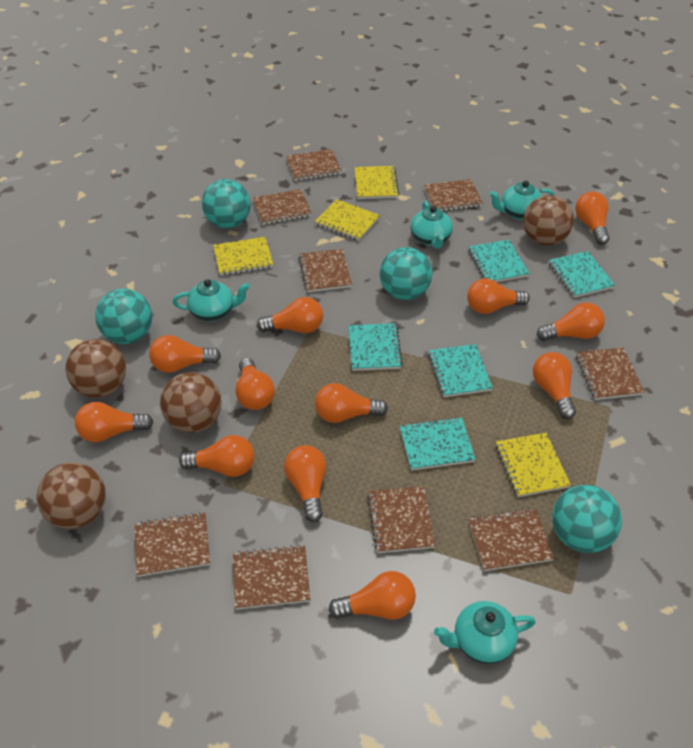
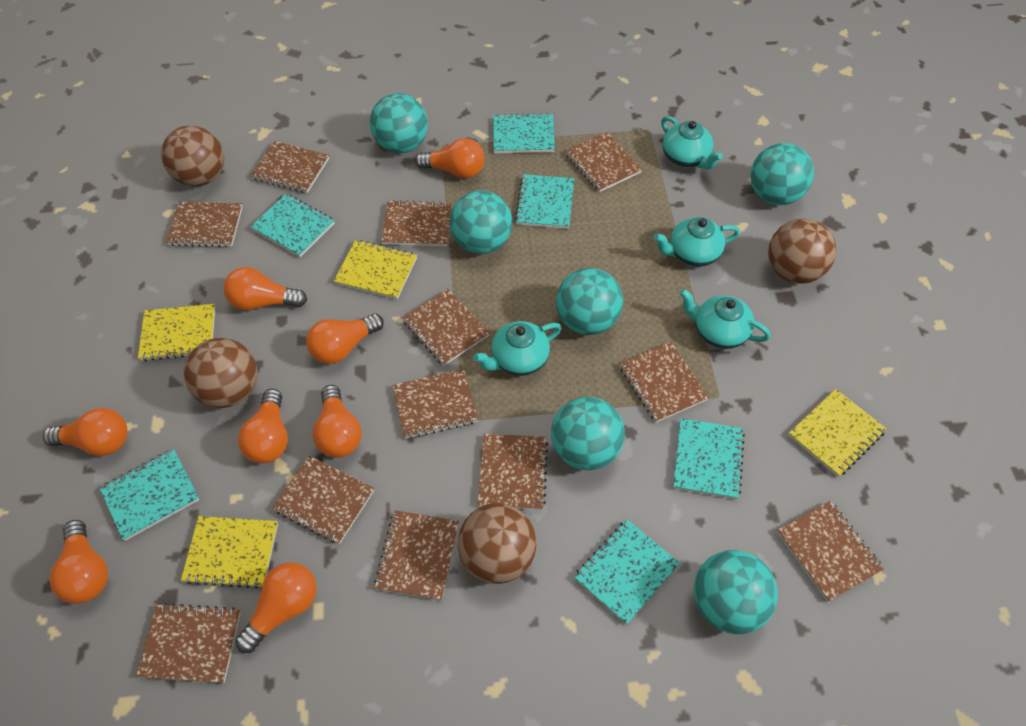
brown notebook: 9 -> 12
orange light bulb: 12 -> 8
turquoise ball: 4 -> 6
turquoise notebook: 5 -> 6

